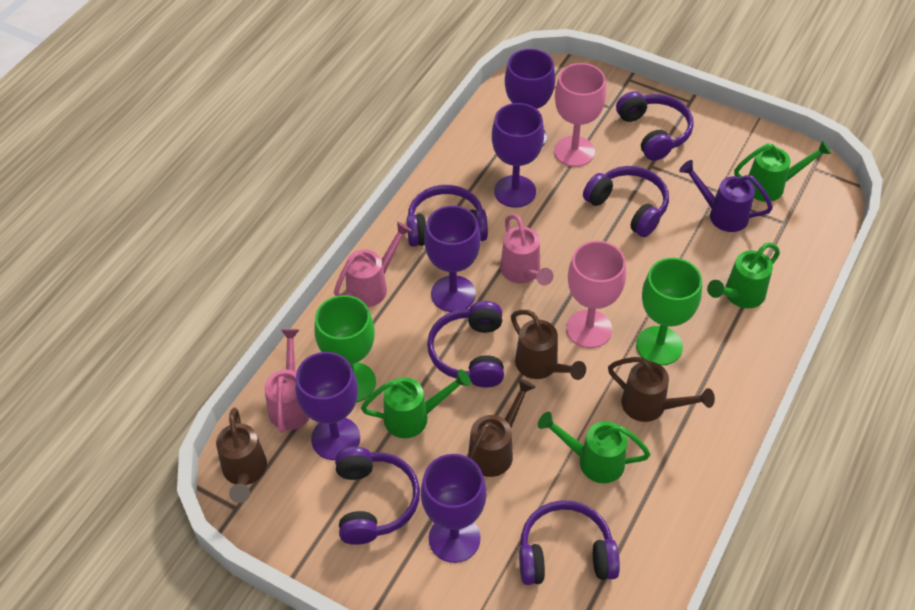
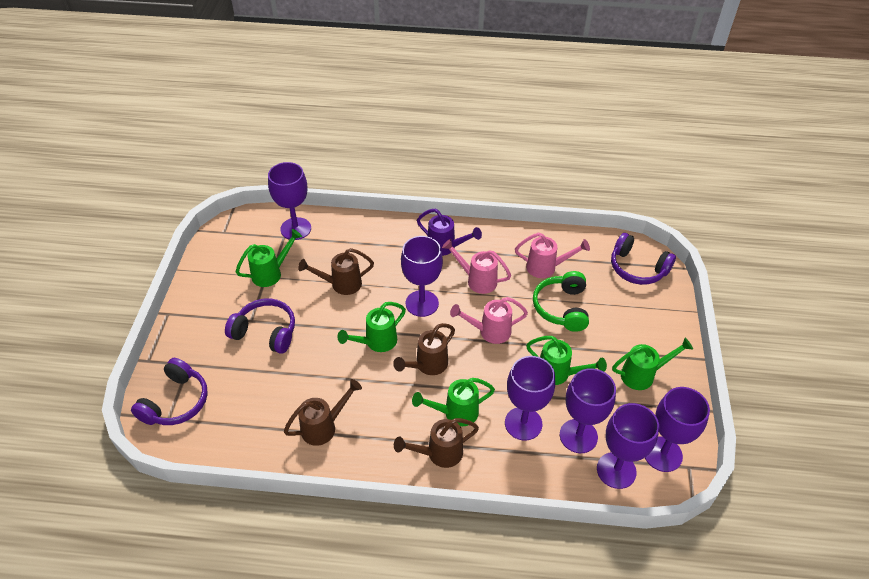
green goblet: 2 -> 0
green headphones: 0 -> 1
green watering can: 4 -> 5
pink goblet: 2 -> 0
purple goblet: 5 -> 6
purple headphones: 6 -> 3

